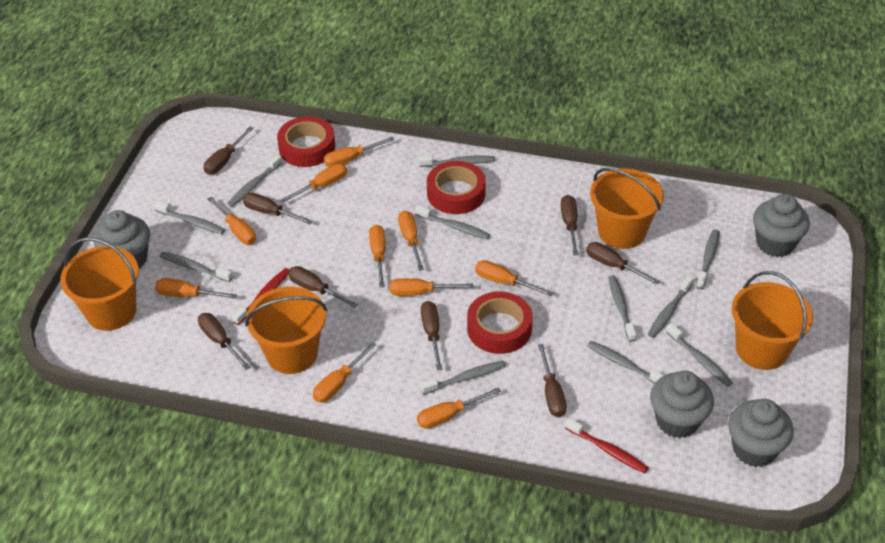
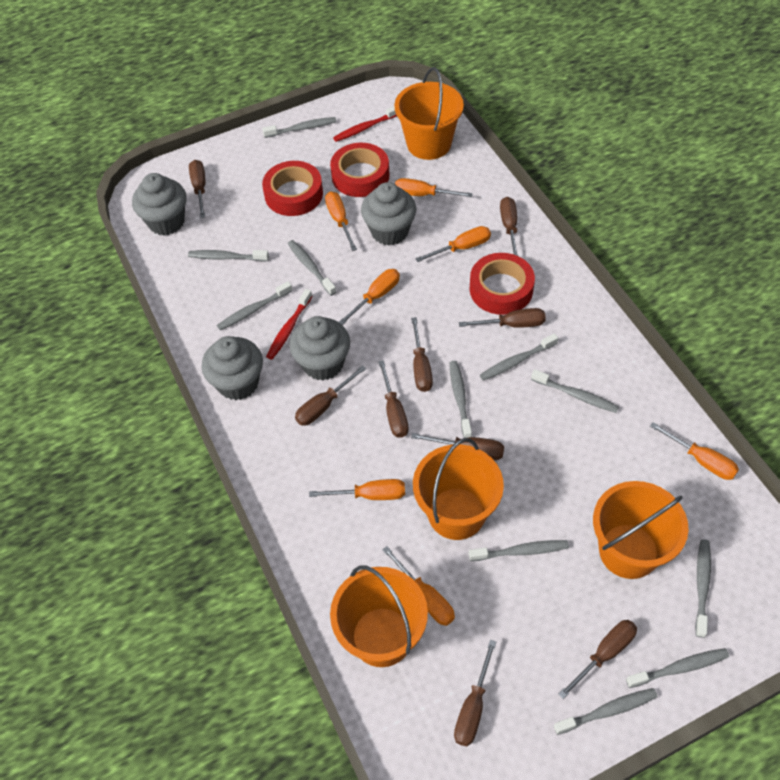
brown screwdriver: 8 -> 9
orange screwdriver: 10 -> 7

